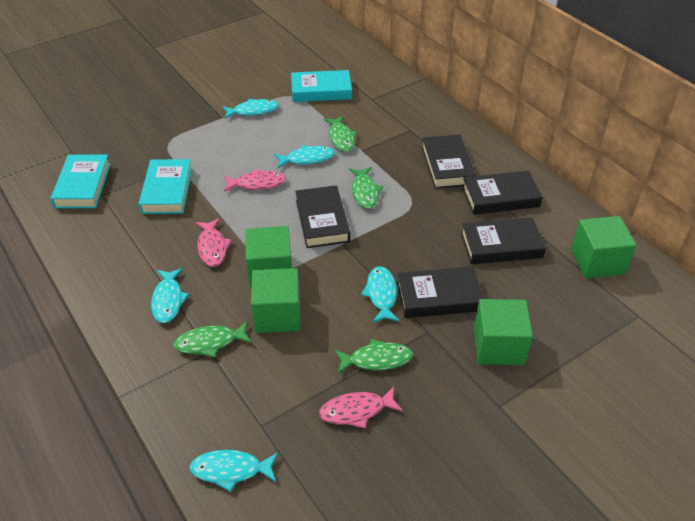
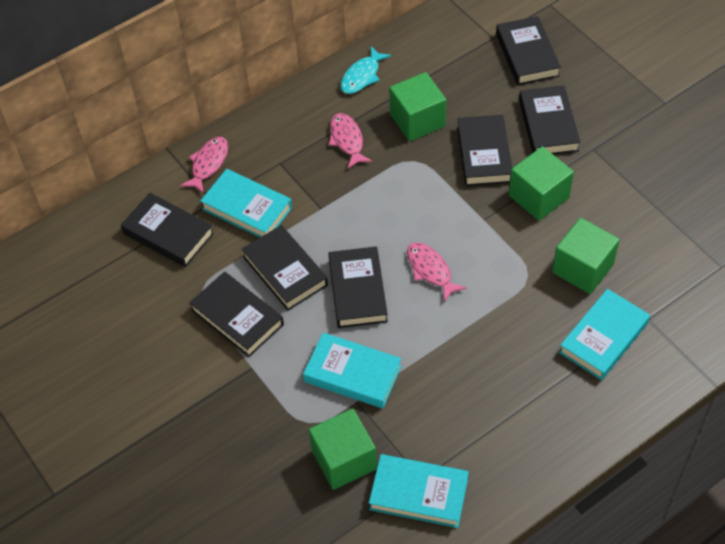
black book: 5 -> 7
green fish: 4 -> 0
turquoise book: 3 -> 4
turquoise fish: 5 -> 1

